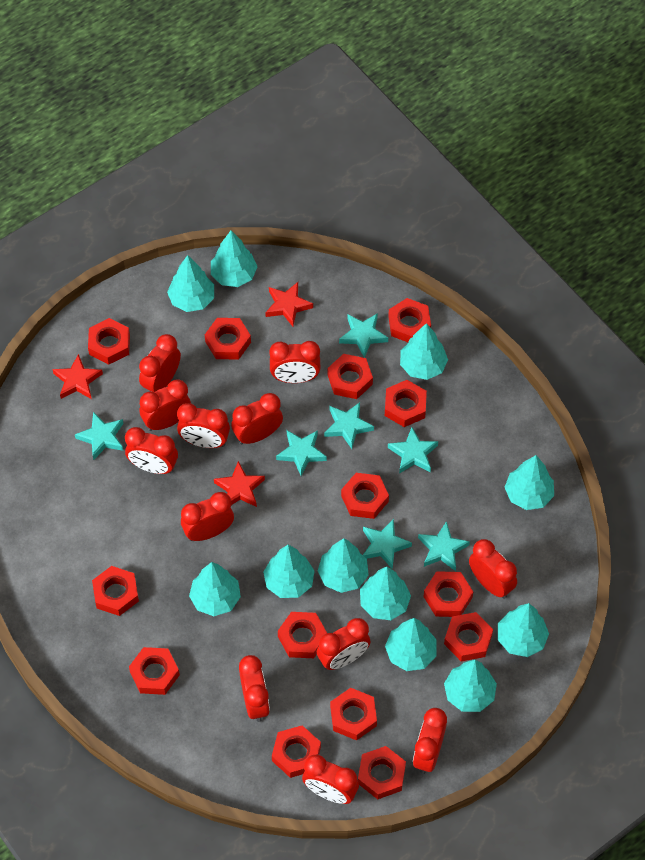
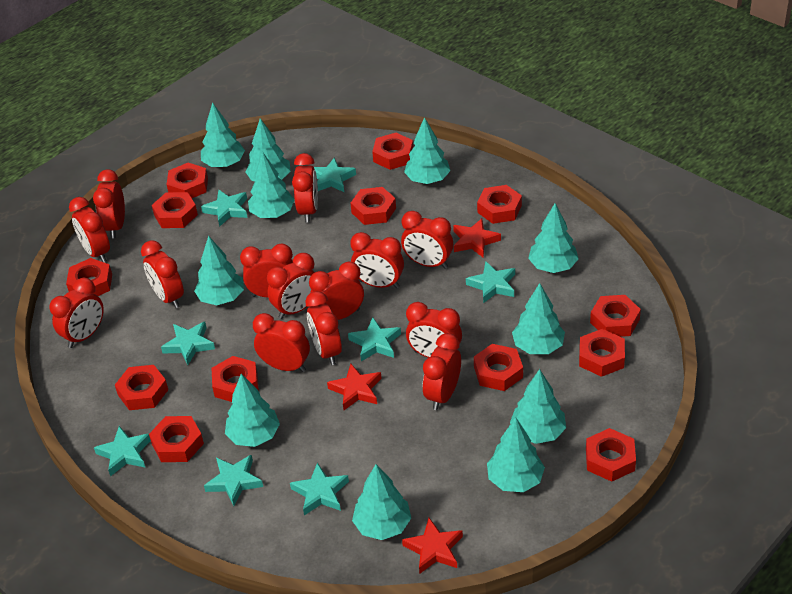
red clock: 12 -> 14
red nut: 14 -> 13
turquoise star: 7 -> 8

